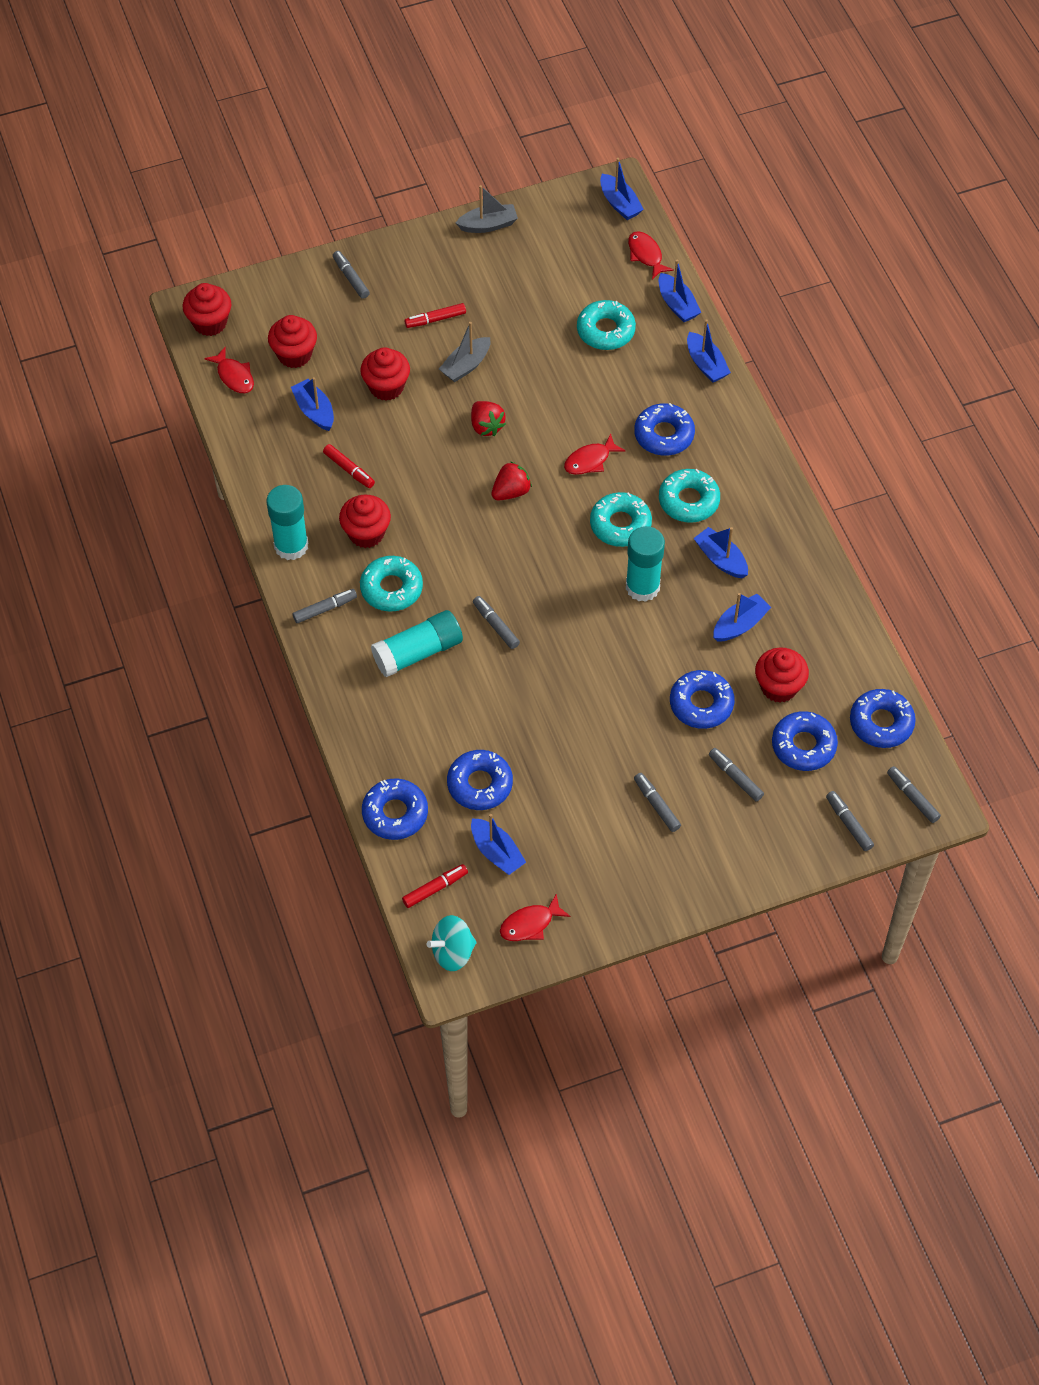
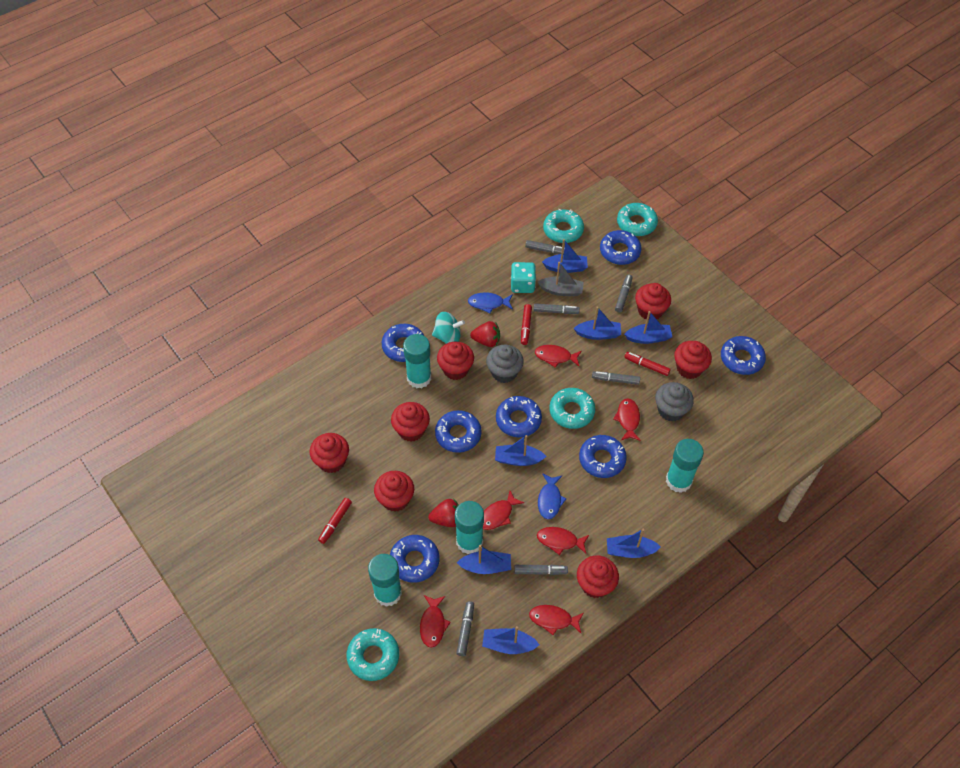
blue donut: 6 -> 7
blue fish: 0 -> 2
grey boat: 2 -> 1
grey cupcake: 0 -> 2
grey marker: 7 -> 6
red cupcake: 5 -> 7
red fish: 4 -> 6
turquoise dice: 0 -> 1
turquoise glue stick: 3 -> 4

